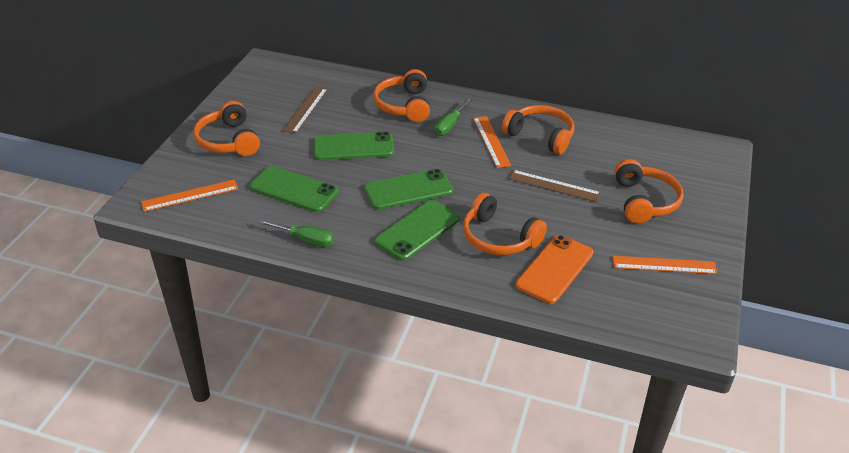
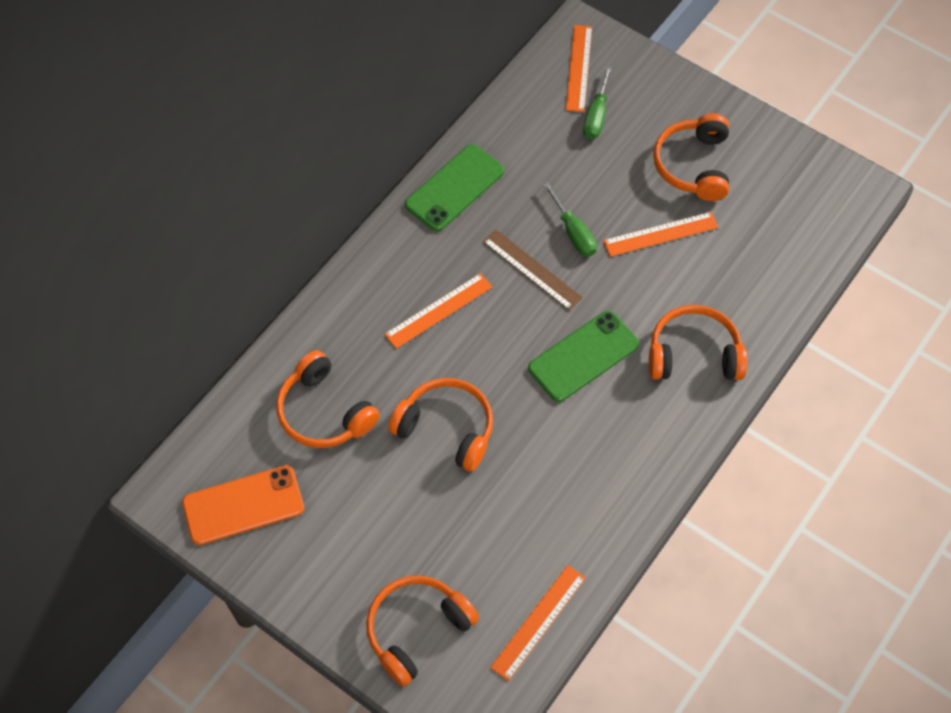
brown ruler: 2 -> 1
green phone: 4 -> 2
orange ruler: 3 -> 4

